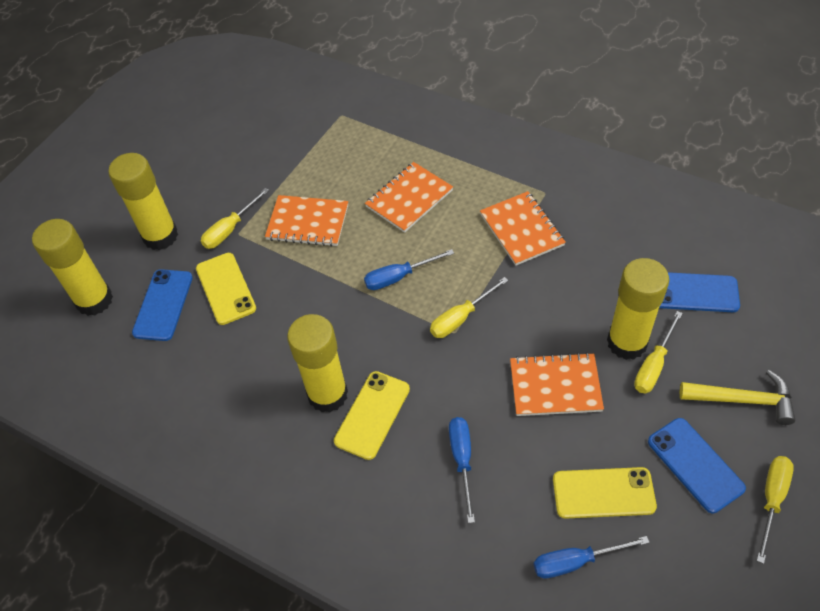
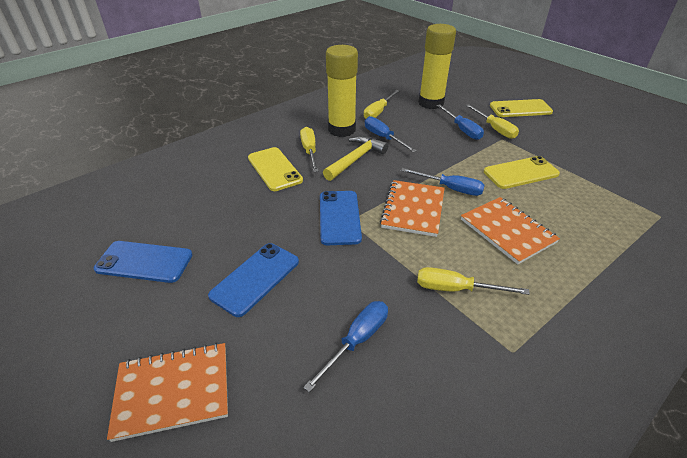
blue screwdriver: 3 -> 4
orange notebook: 4 -> 3
yellow glue stick: 4 -> 2

